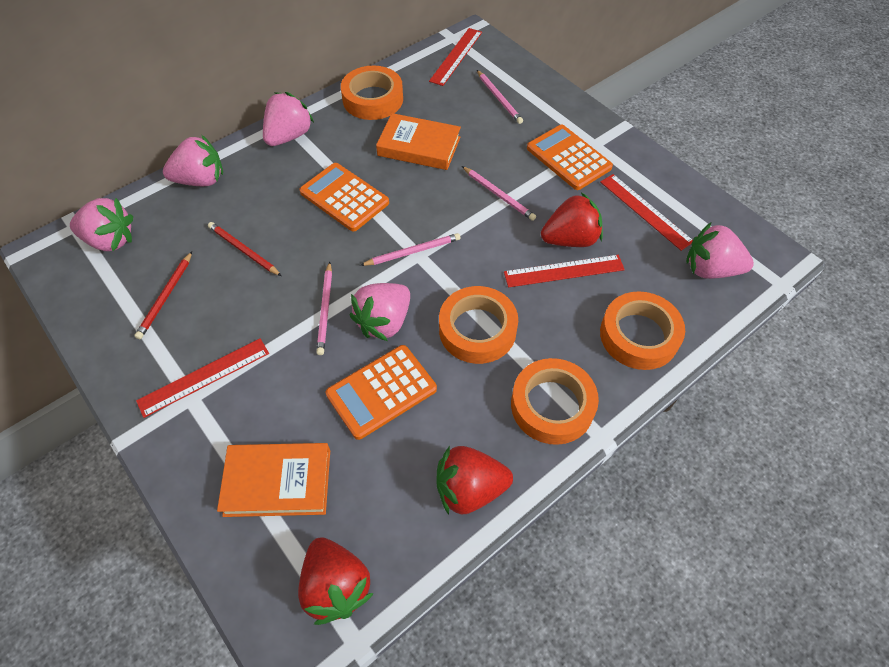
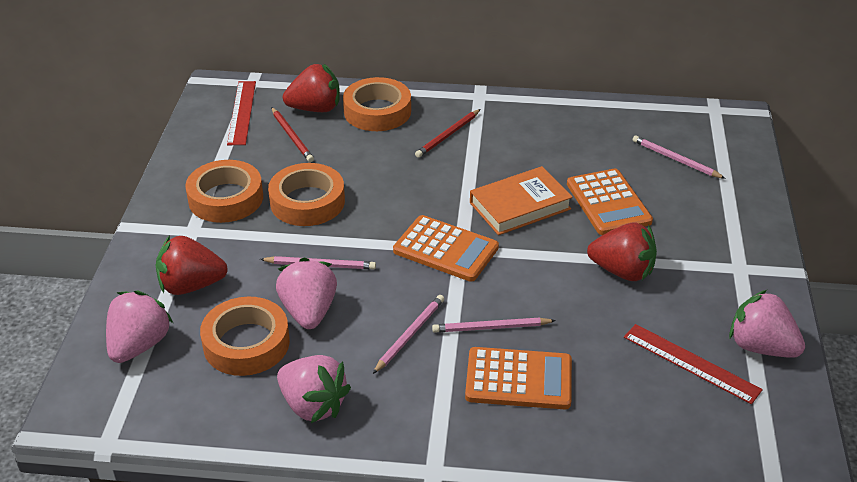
orange book: 2 -> 1
pink strawberry: 5 -> 4
red ruler: 4 -> 2

